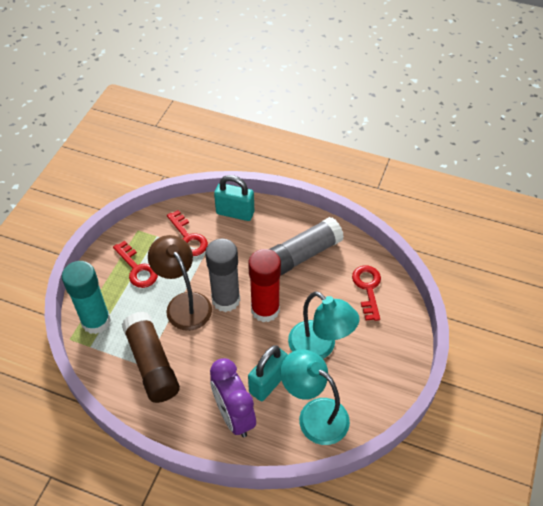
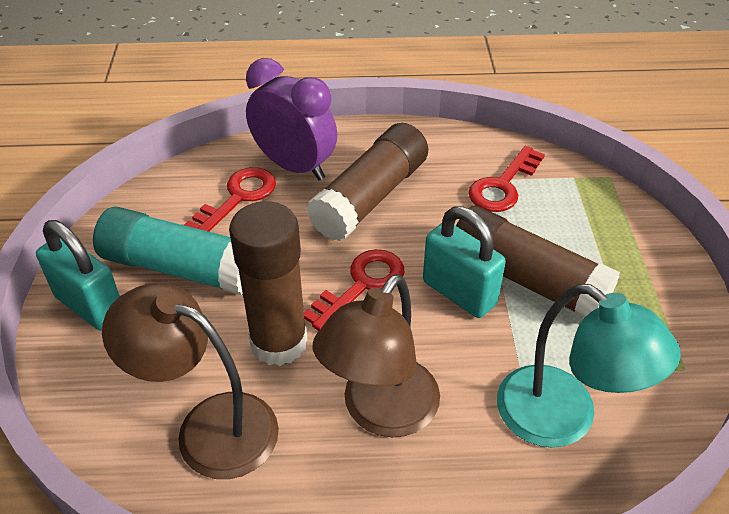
brown glue stick: 1 -> 3
brown lamp: 1 -> 2
grey glue stick: 2 -> 0
red glue stick: 1 -> 0
turquoise lamp: 2 -> 1

